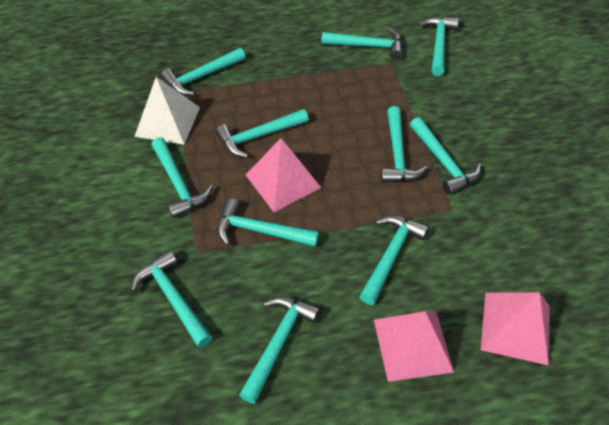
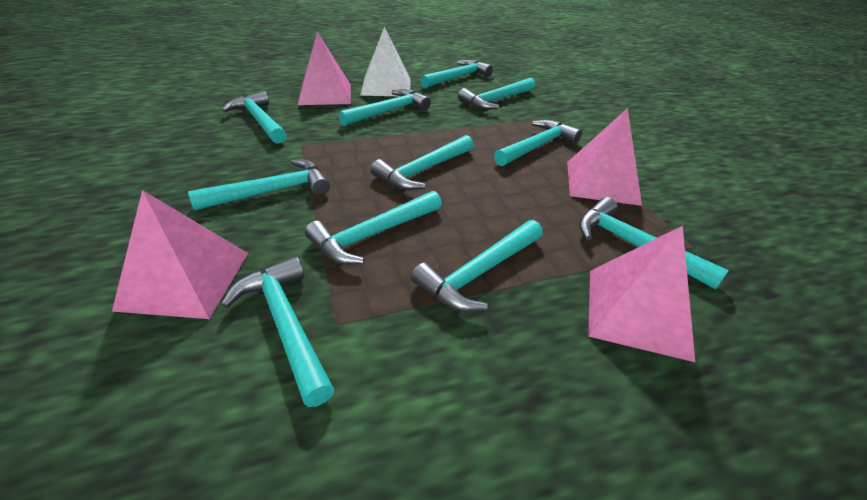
pink pyramid: 3 -> 4

